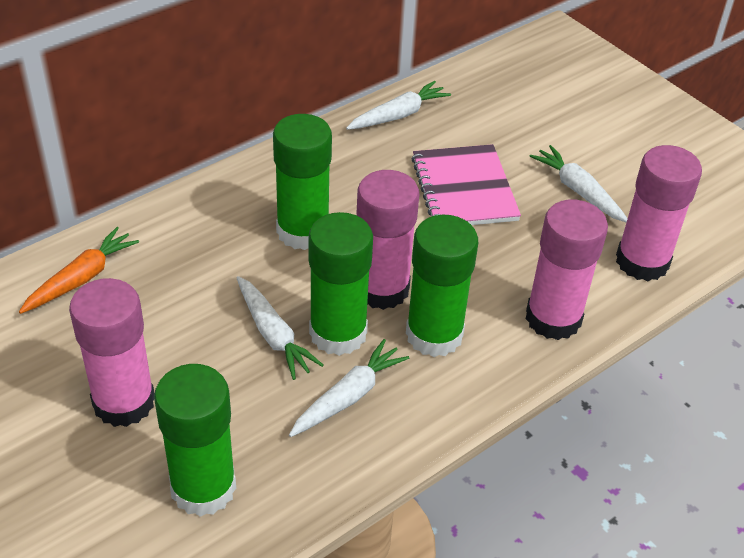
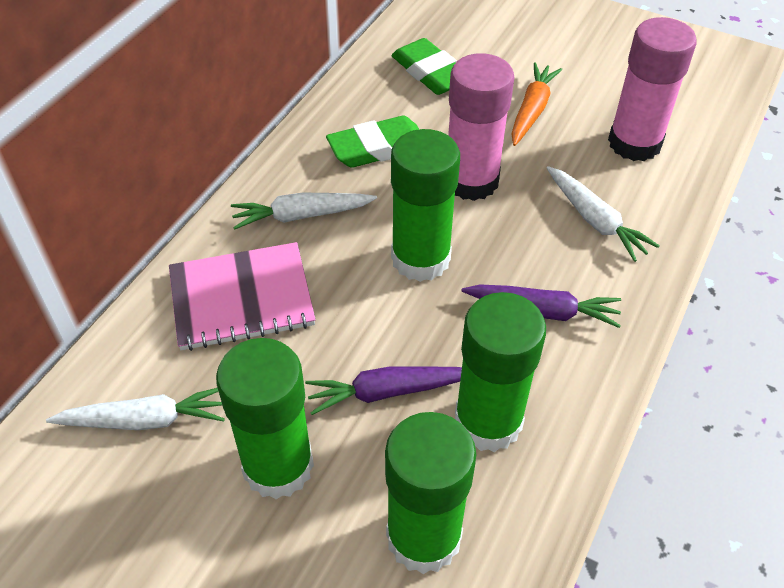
green eraser: 0 -> 2
pink glue stick: 4 -> 2
purple carrot: 0 -> 2
white carrot: 4 -> 3

